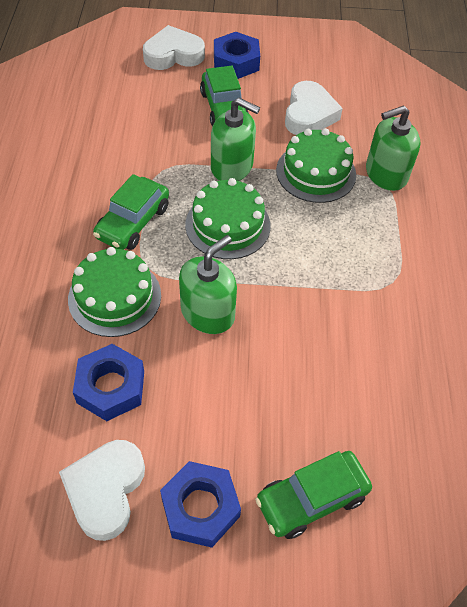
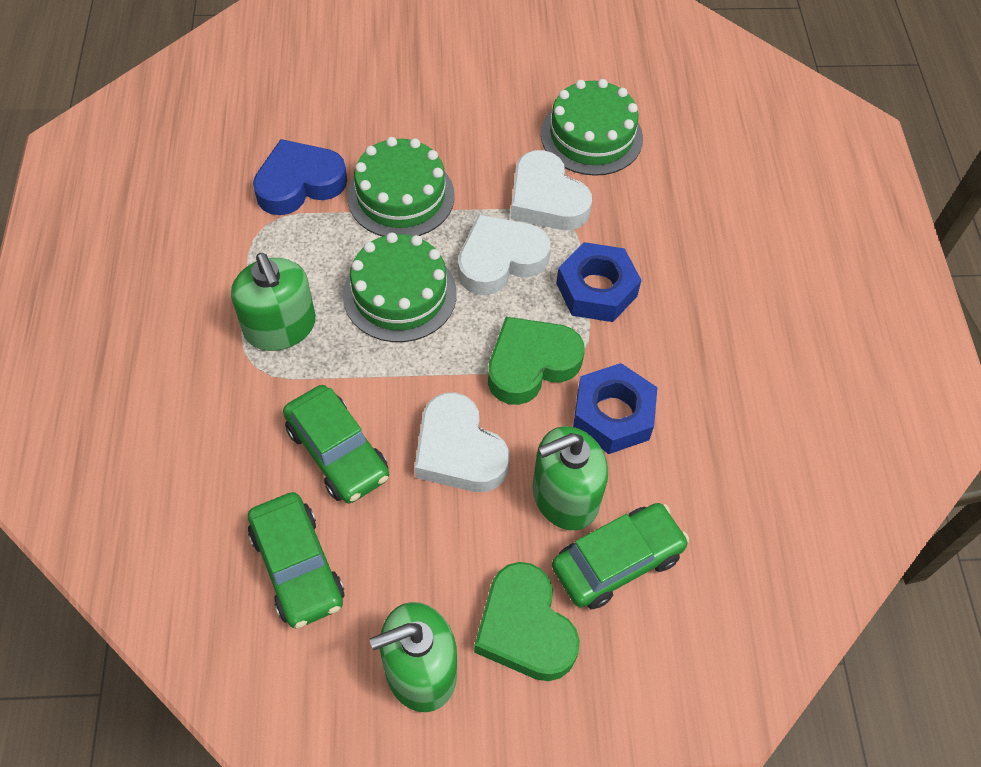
blue heart: 0 -> 1
blue nut: 3 -> 2
green heart: 0 -> 2

